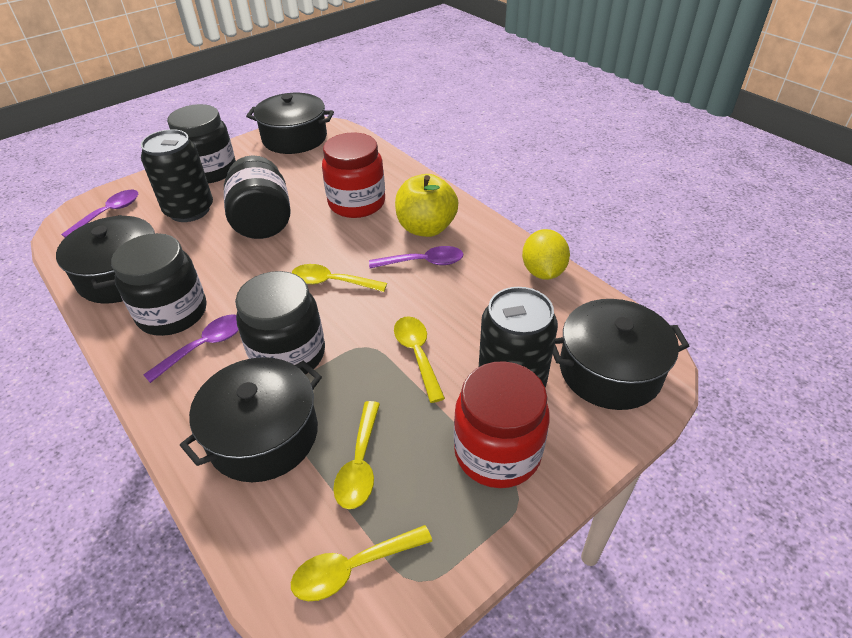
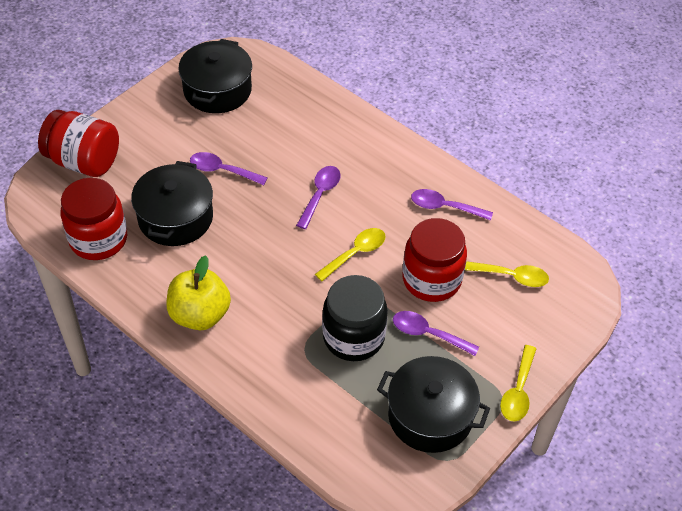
black can: 2 -> 0
black jar: 4 -> 1
black pot: 4 -> 3
purple spoon: 3 -> 4
red jar: 2 -> 3
yellow lemon: 1 -> 0
yellow spoon: 4 -> 3

